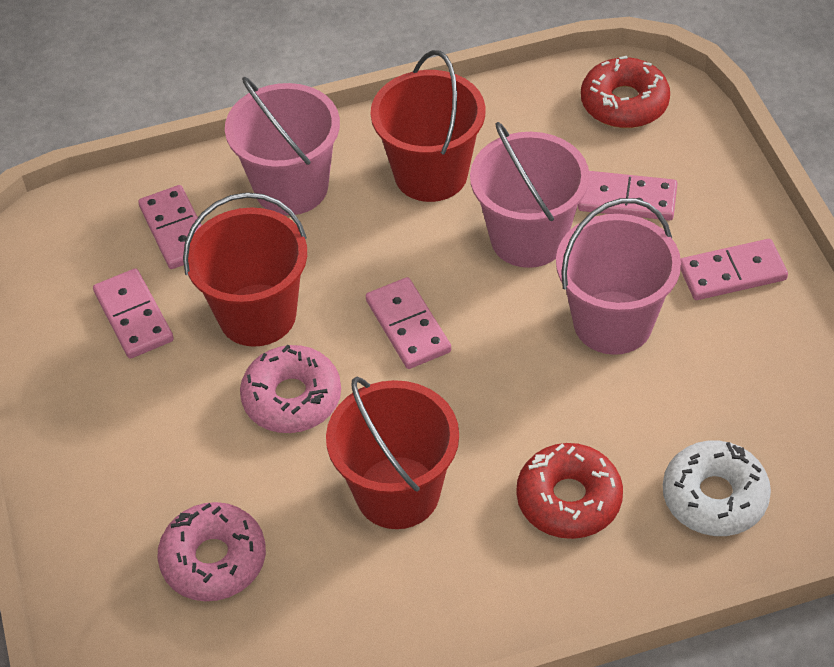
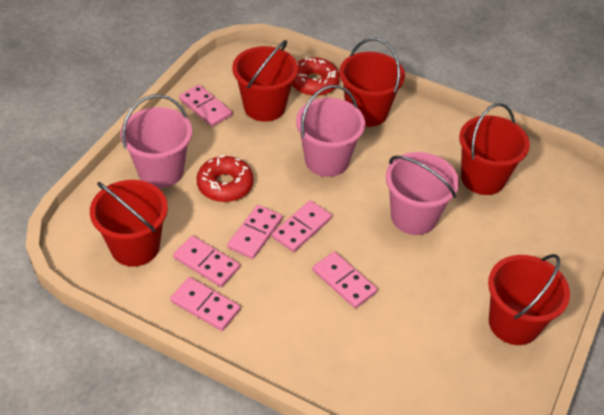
pink domino: 5 -> 6
pink donut: 2 -> 0
red bucket: 3 -> 5
white donut: 1 -> 0

